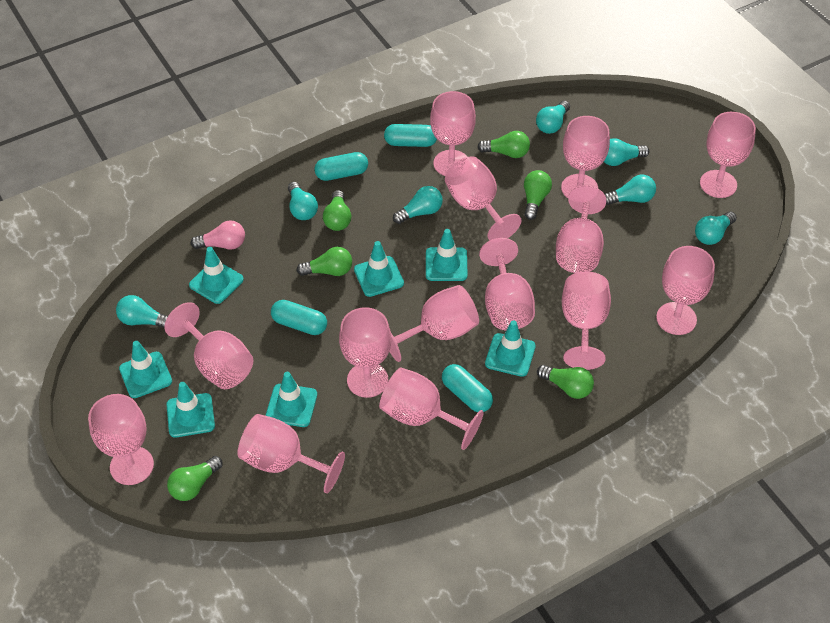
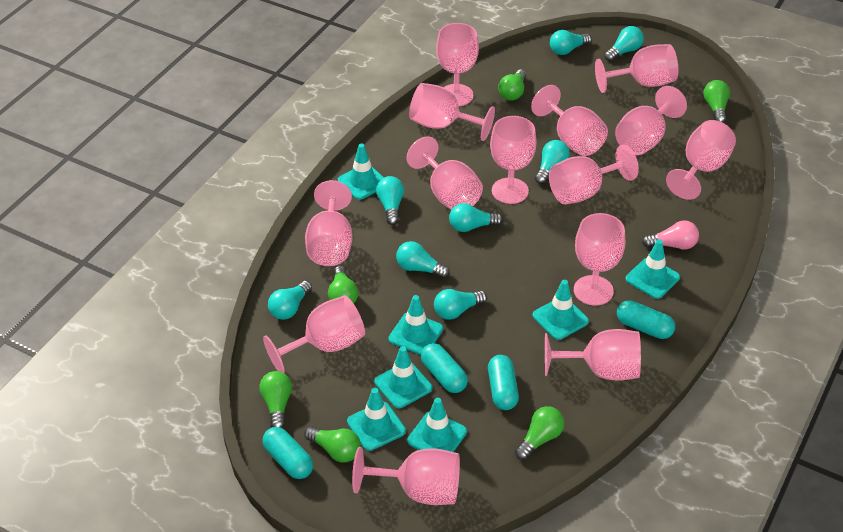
turquoise light bulb: 7 -> 8

